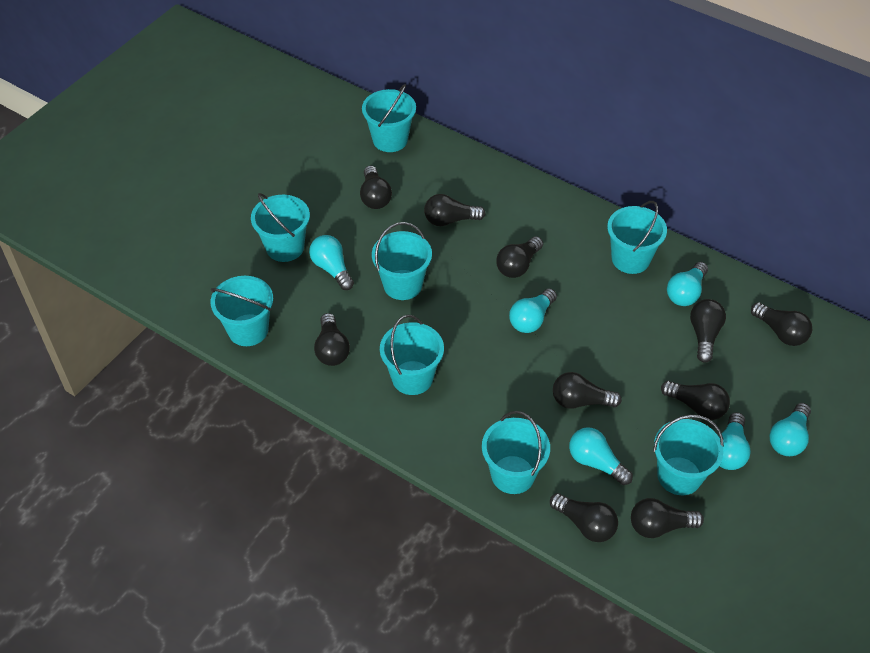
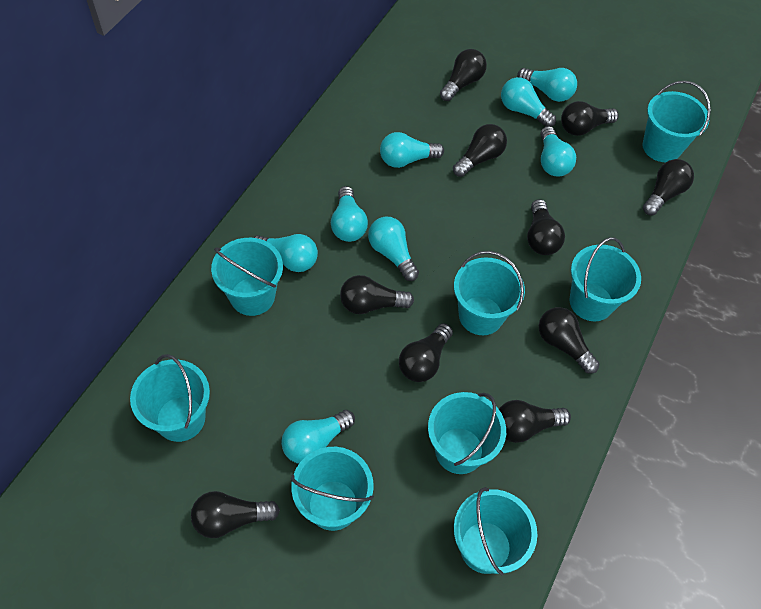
turquoise light bulb: 6 -> 8

